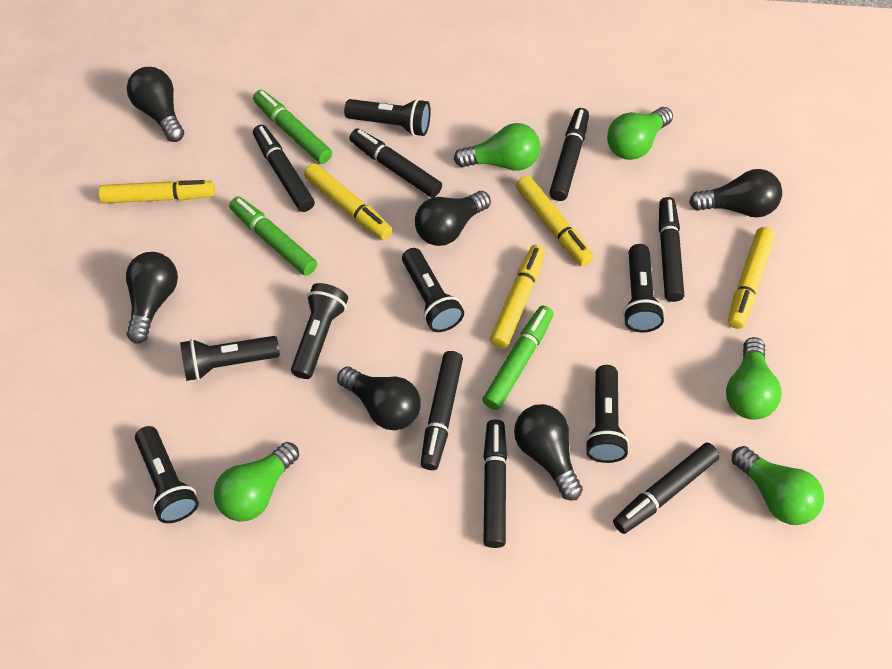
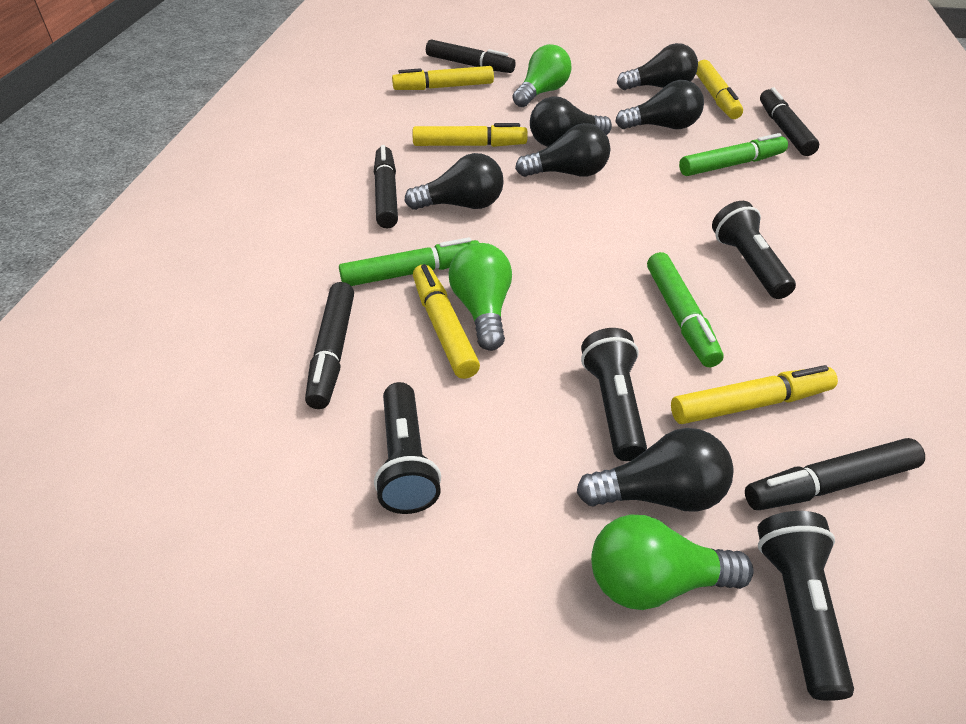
black flashlight: 7 -> 4
black marker: 7 -> 5
green light bulb: 5 -> 3

